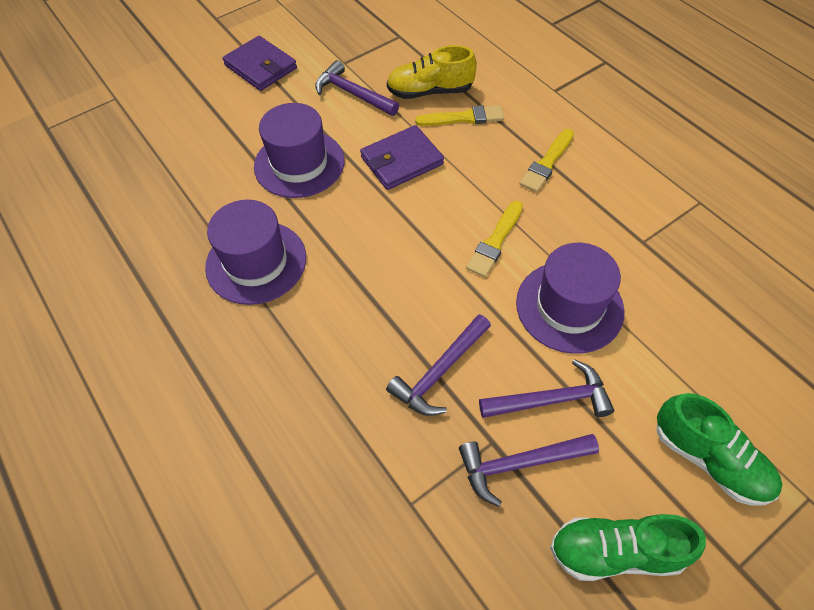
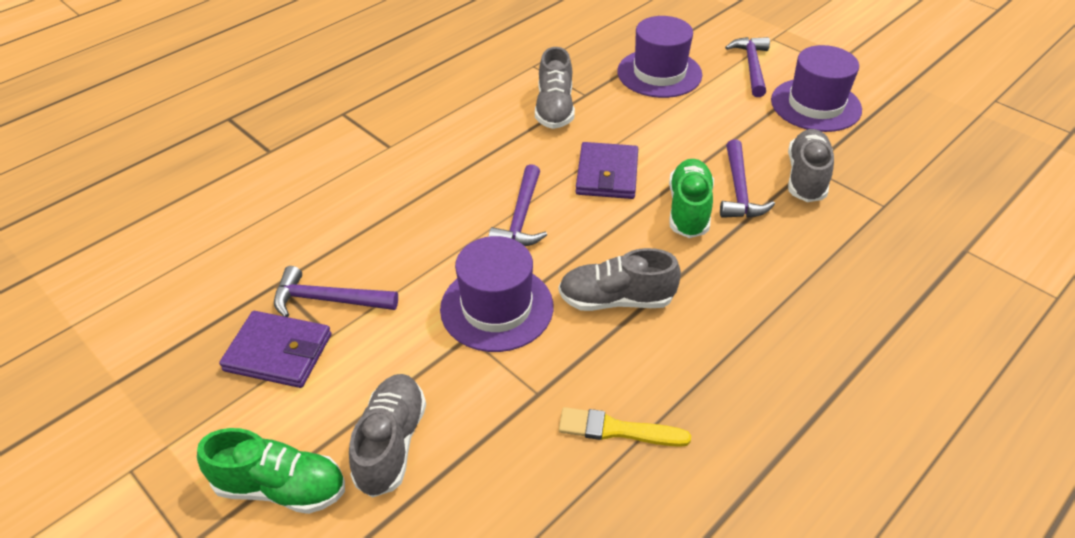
grey shoe: 0 -> 4
yellow brush: 3 -> 1
yellow shoe: 1 -> 0

